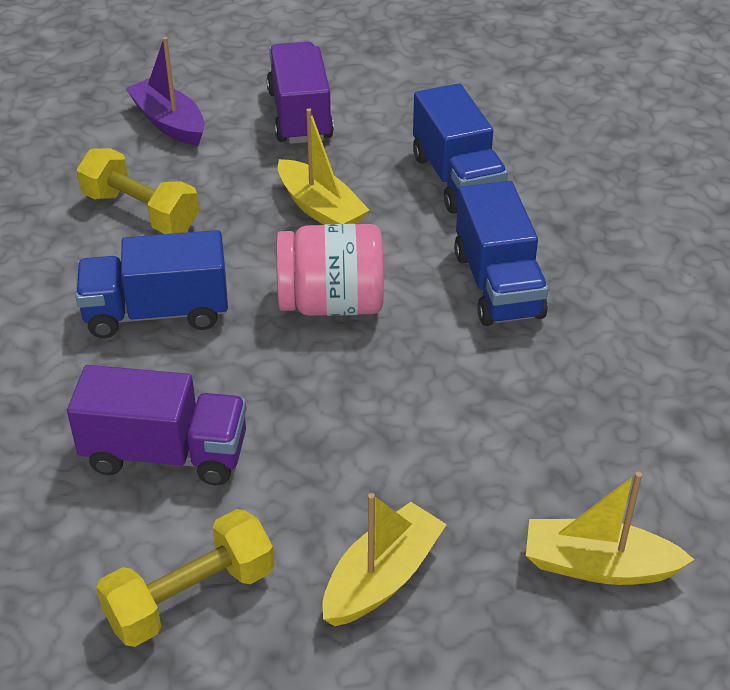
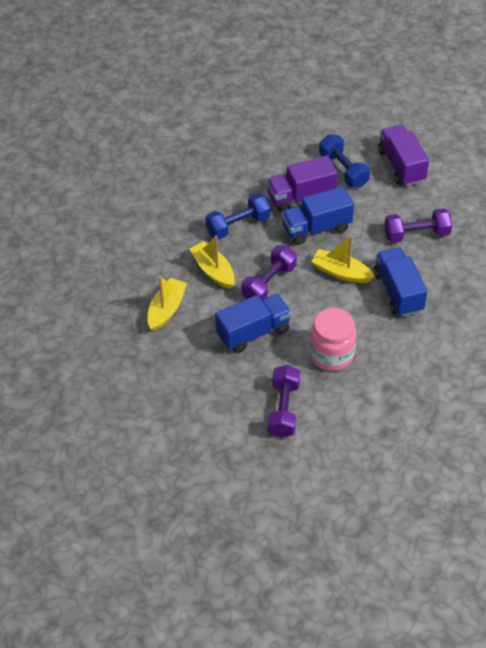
blue dumbbell: 0 -> 2
purple boat: 1 -> 0
purple dumbbell: 0 -> 3
yellow dumbbell: 2 -> 0

